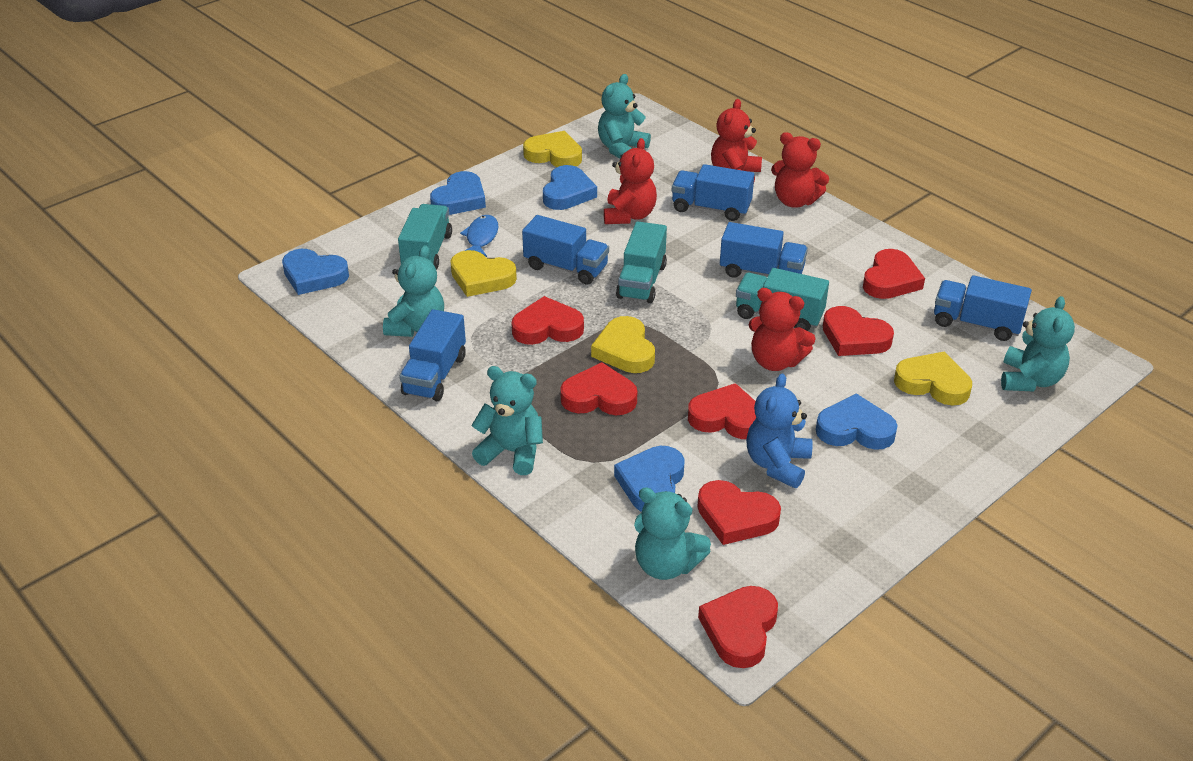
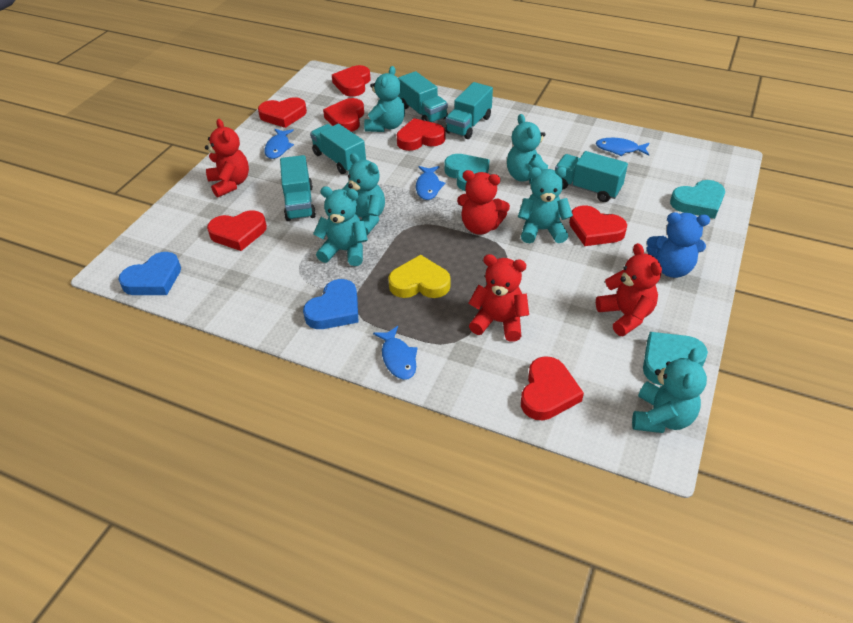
blue fish: 1 -> 4
blue heart: 5 -> 2
blue truck: 5 -> 0
turquoise heart: 0 -> 3
turquoise teddy bear: 5 -> 6
turquoise truck: 3 -> 5
yellow heart: 4 -> 1

